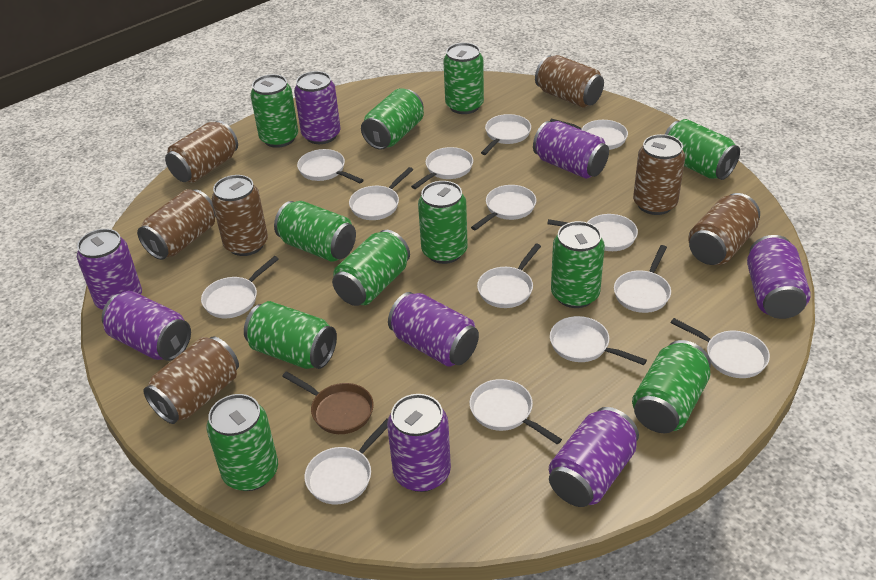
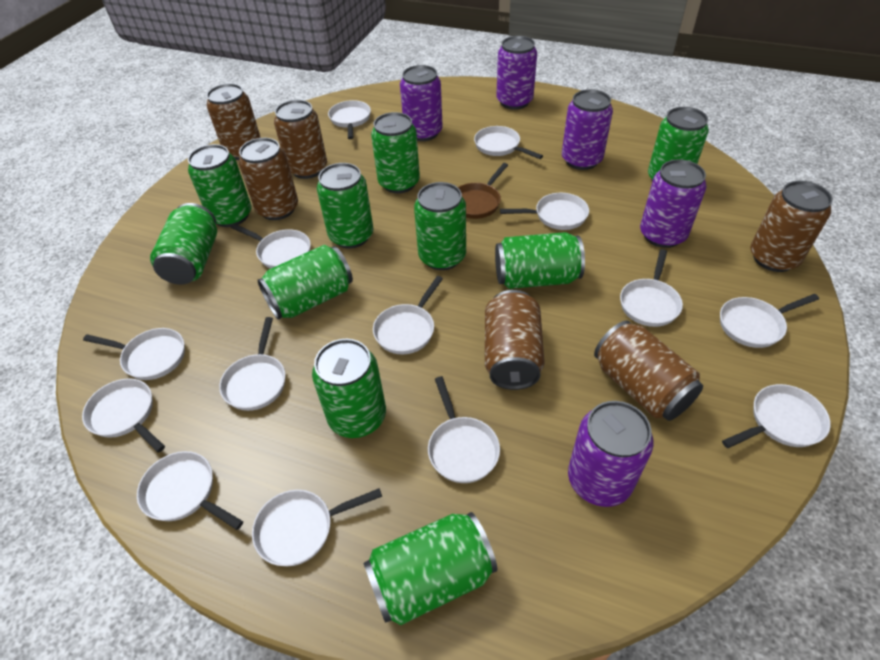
brown can: 7 -> 6
green can: 11 -> 10
purple can: 8 -> 5

